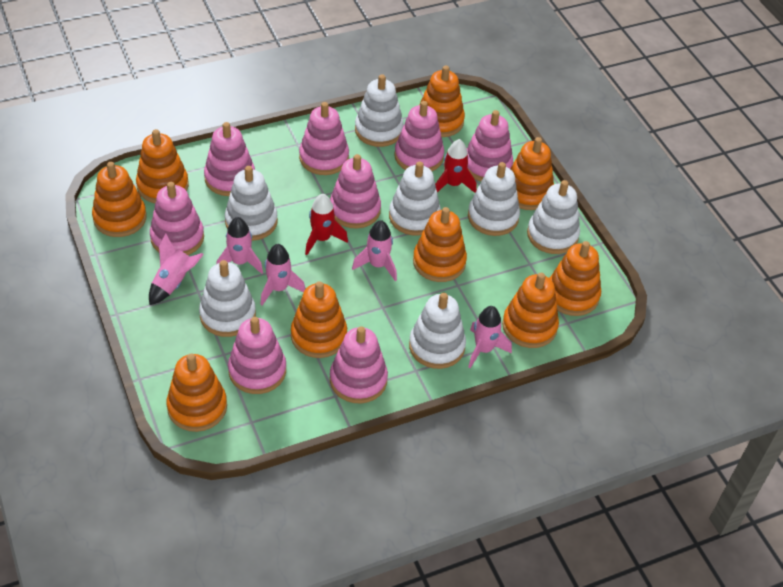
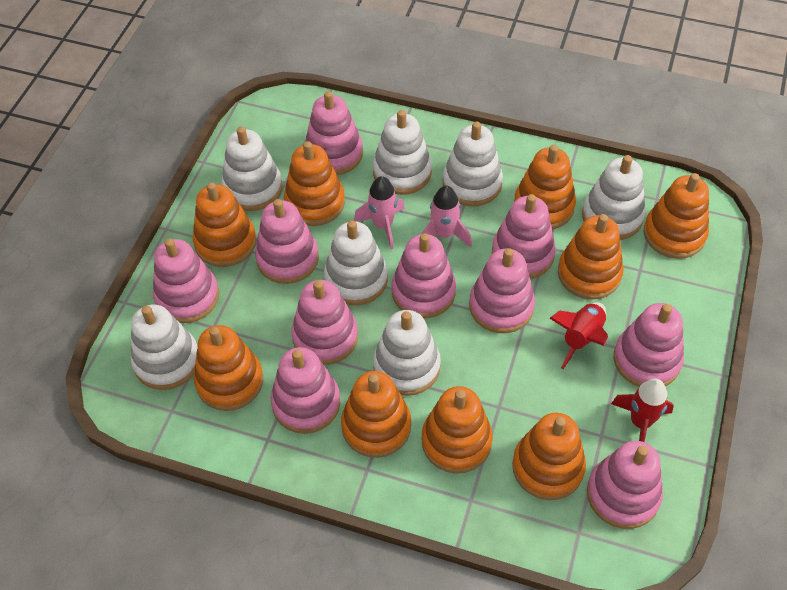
pink rocket: 5 -> 2
pink stacking toy: 8 -> 10

